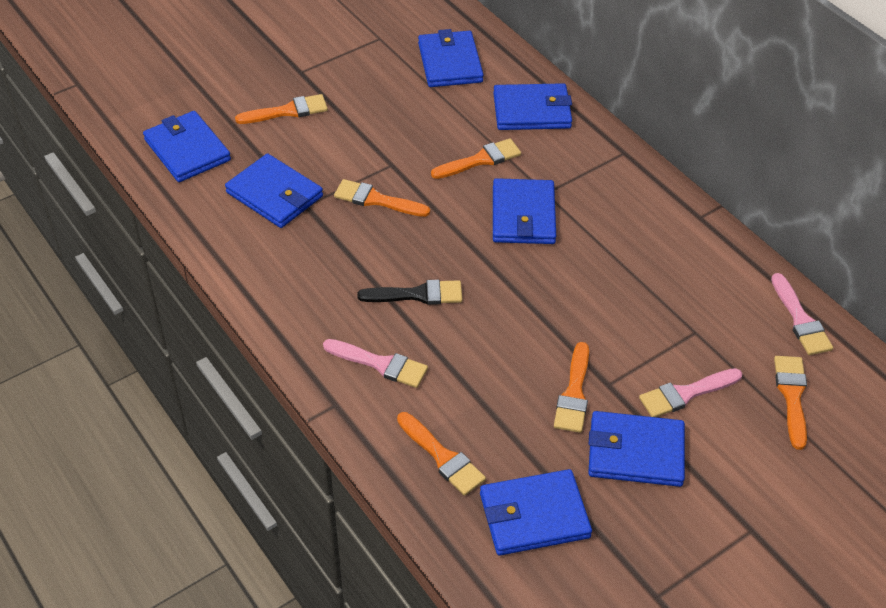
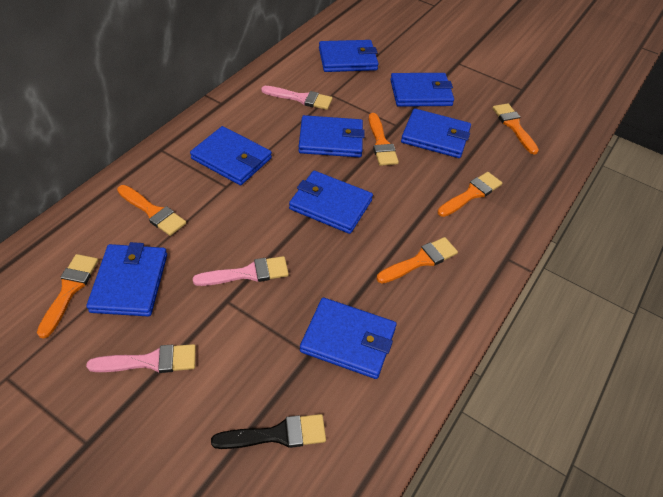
blue wallet: 7 -> 8

